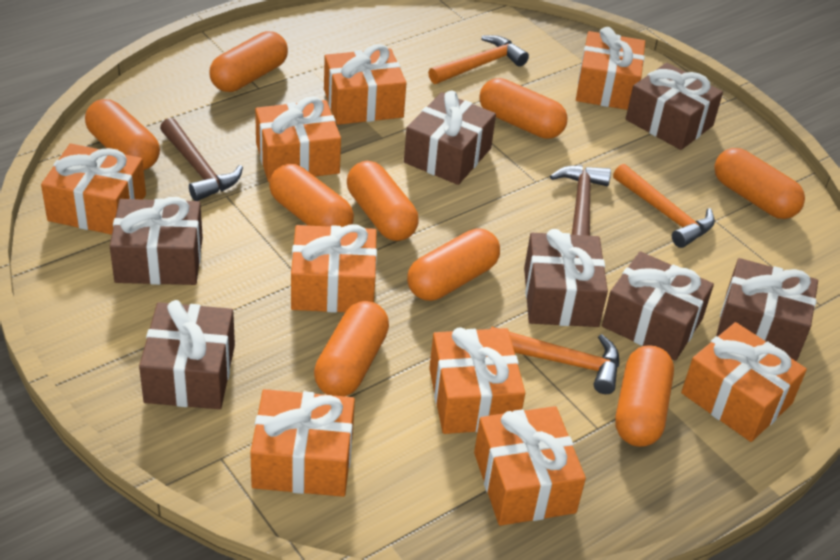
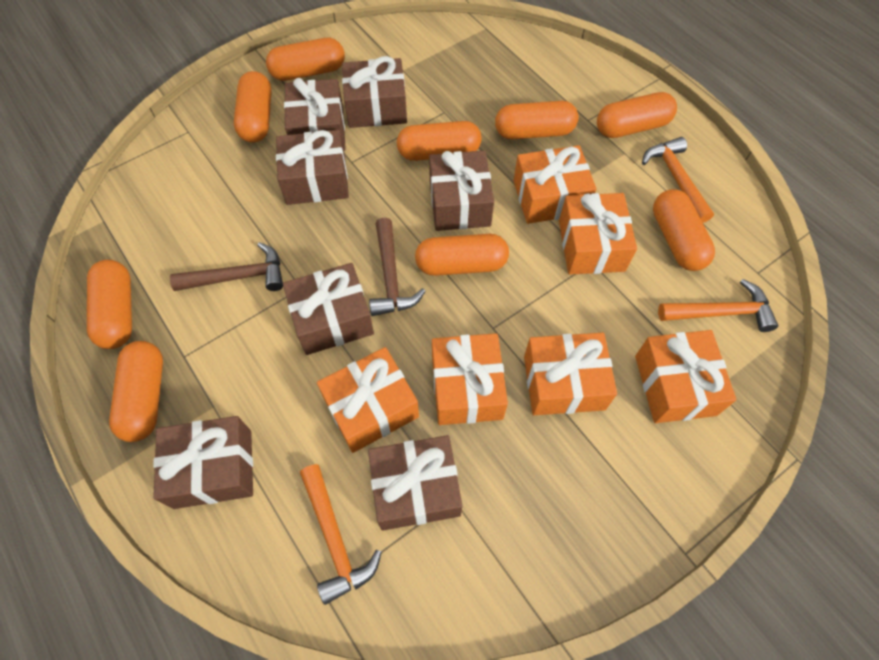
orange gift: 9 -> 6

